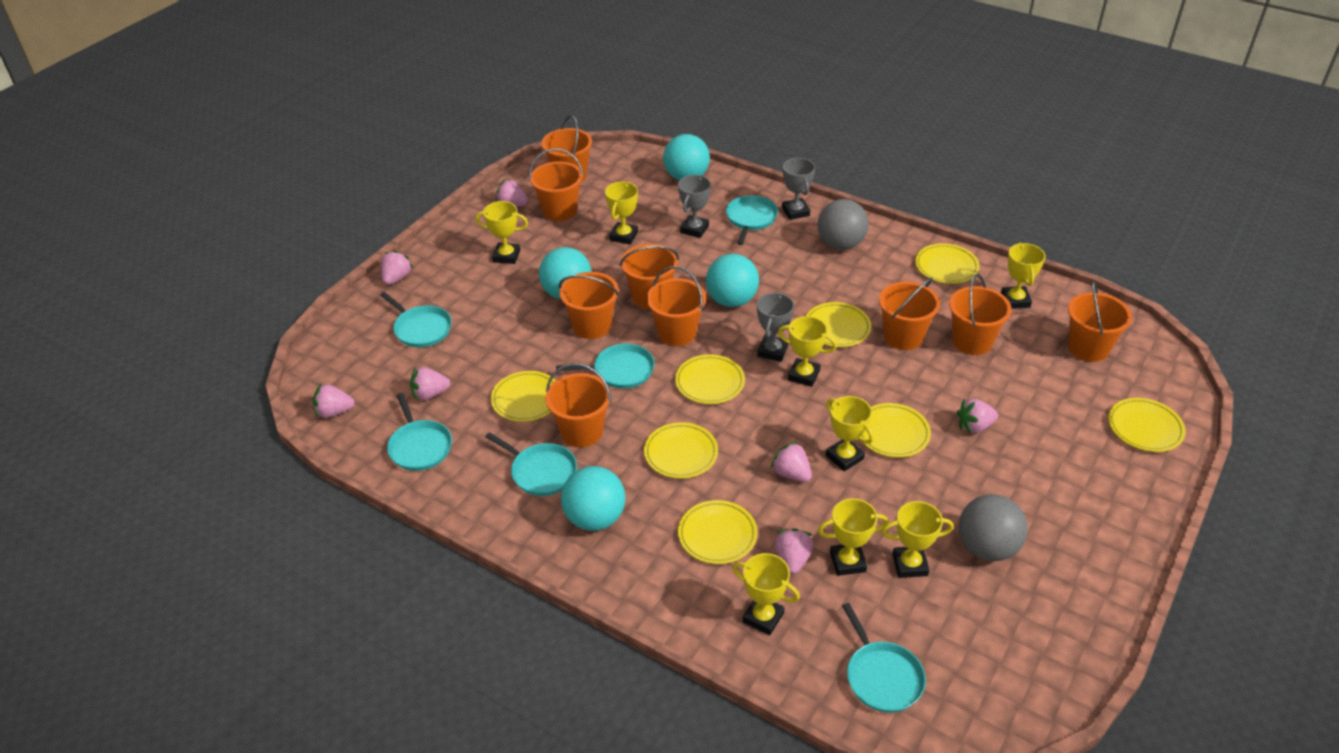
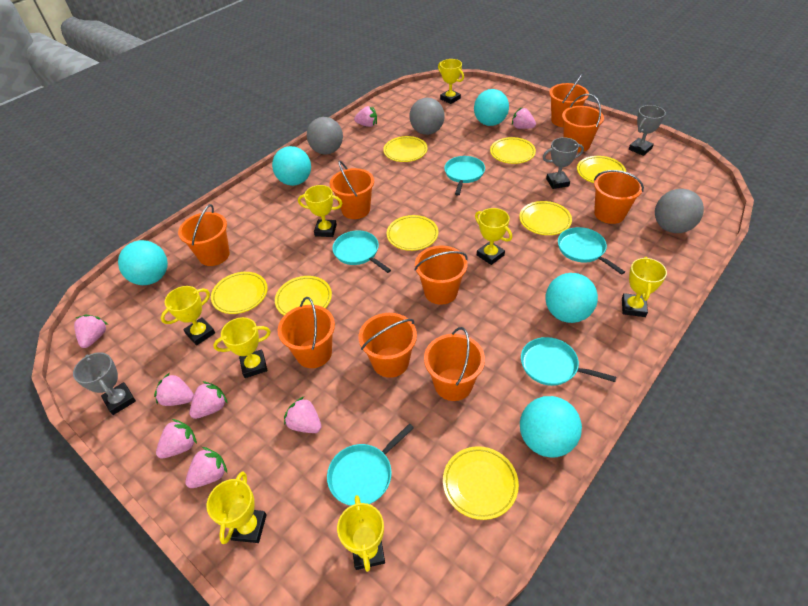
grey ball: 2 -> 3
pink strawberry: 7 -> 8
turquoise ball: 4 -> 5
turquoise pan: 6 -> 5

